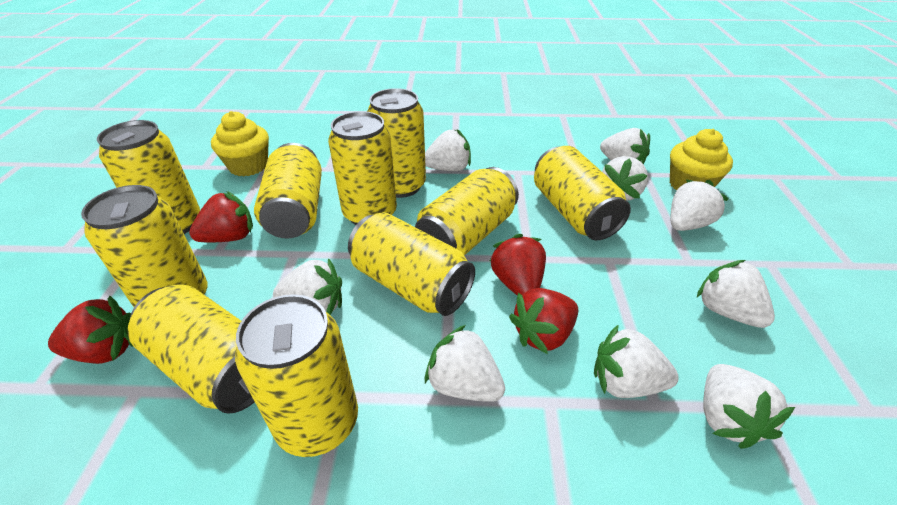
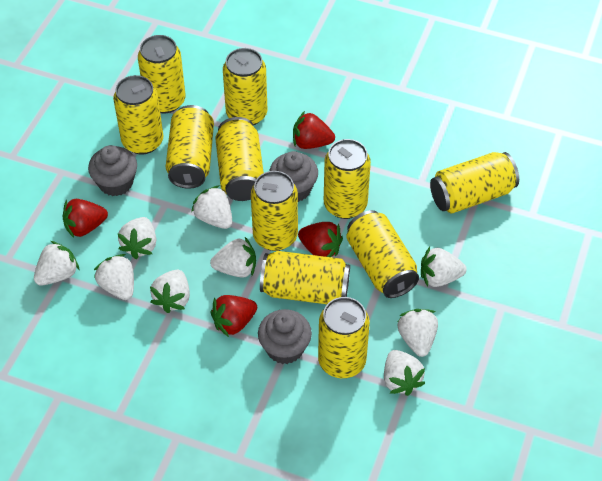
grey cupcake: 0 -> 3
yellow can: 10 -> 11
yellow cupcake: 2 -> 0

